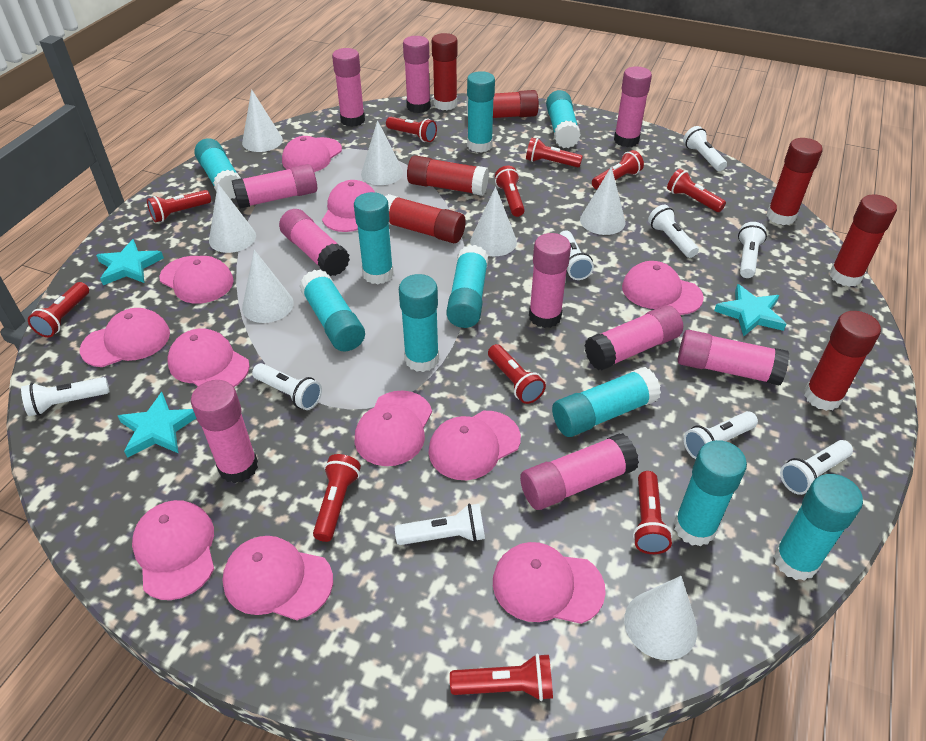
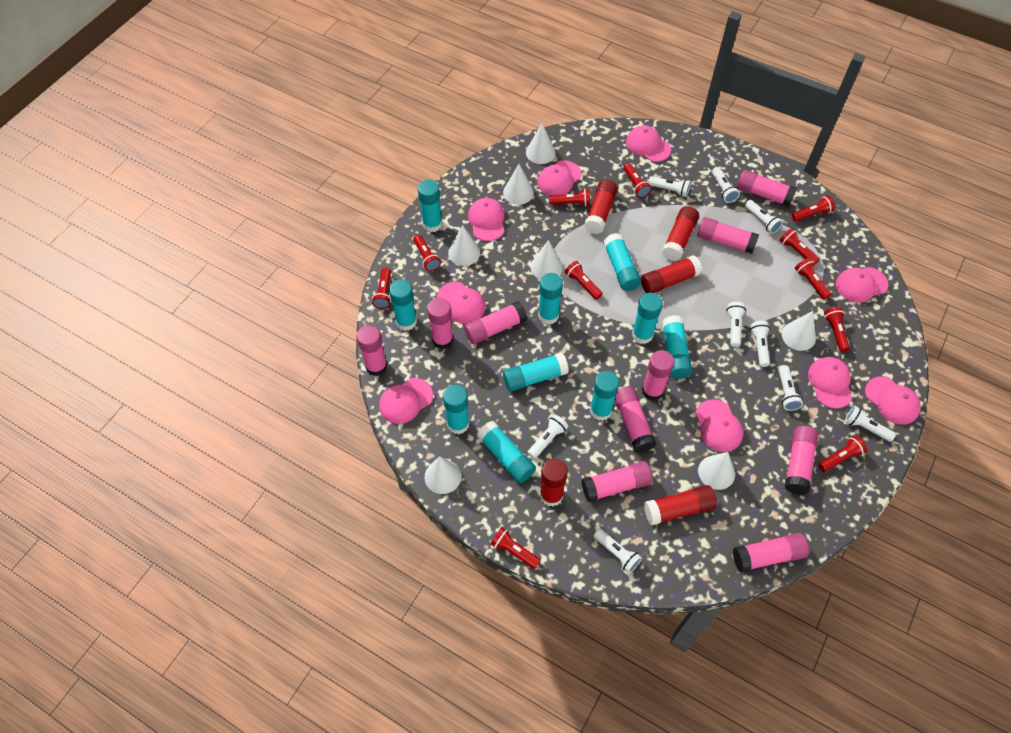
pink cap: 11 -> 9
red glue stick: 7 -> 5
turquoise star: 3 -> 0

